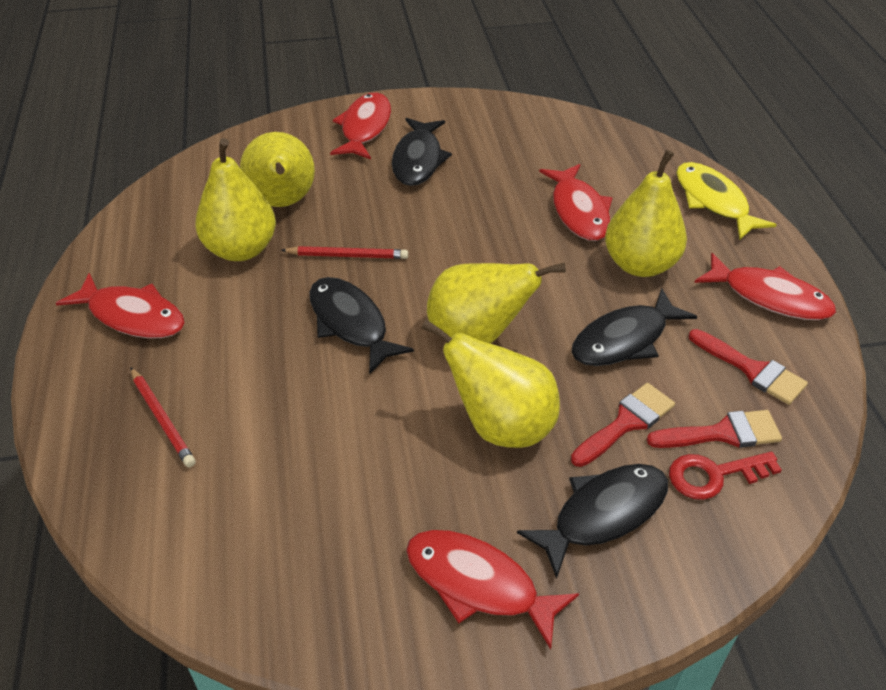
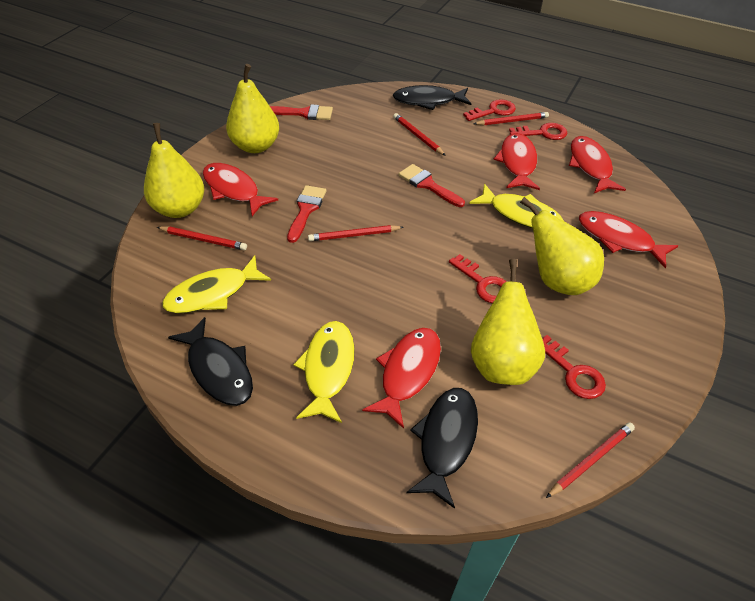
black fish: 4 -> 3
red key: 1 -> 4
red pencil: 2 -> 5
yellow fish: 1 -> 3
yellow pear: 5 -> 4

